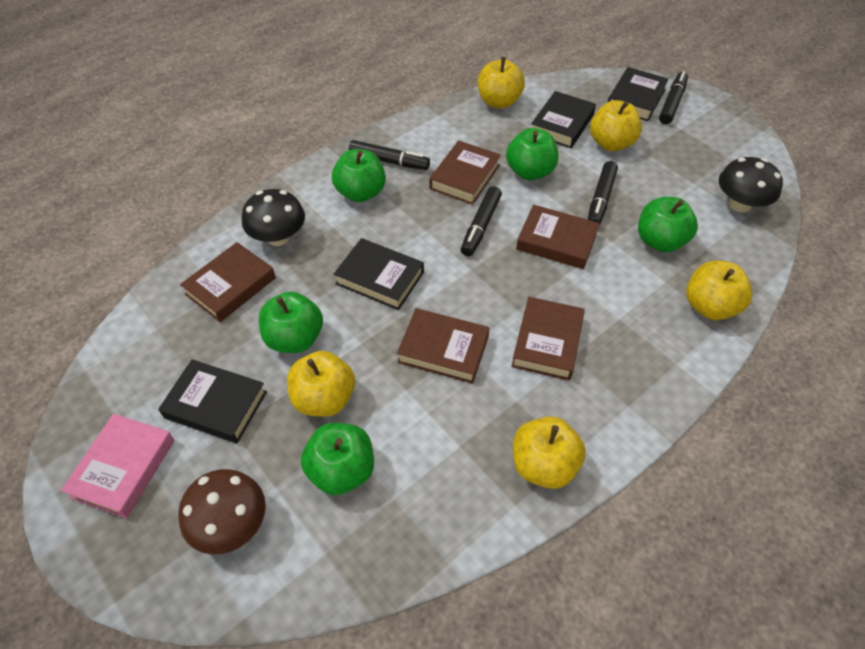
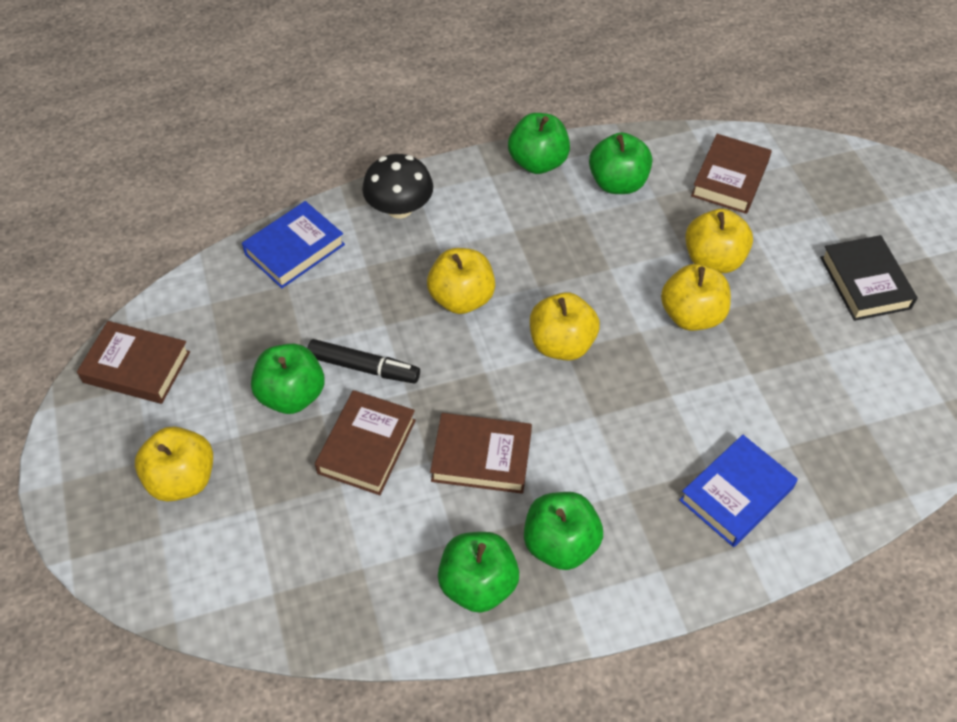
black book: 4 -> 1
black marker: 4 -> 1
black mushroom: 2 -> 1
blue book: 0 -> 2
brown book: 5 -> 4
brown mushroom: 1 -> 0
pink book: 1 -> 0

